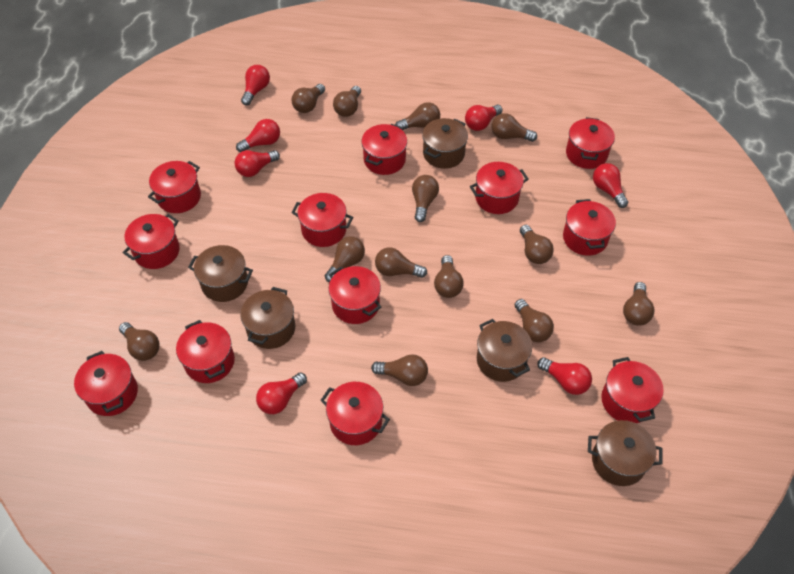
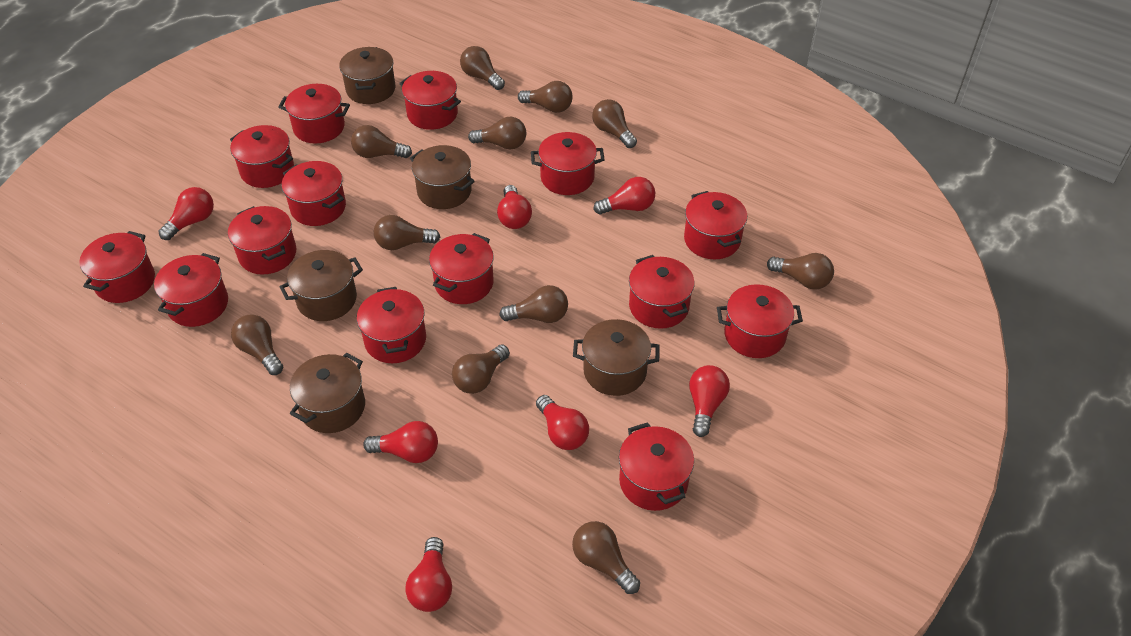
brown light bulb: 13 -> 11
red pot: 12 -> 14

